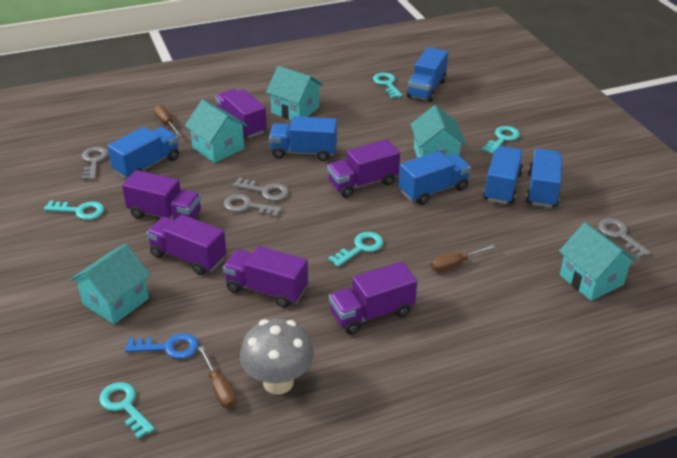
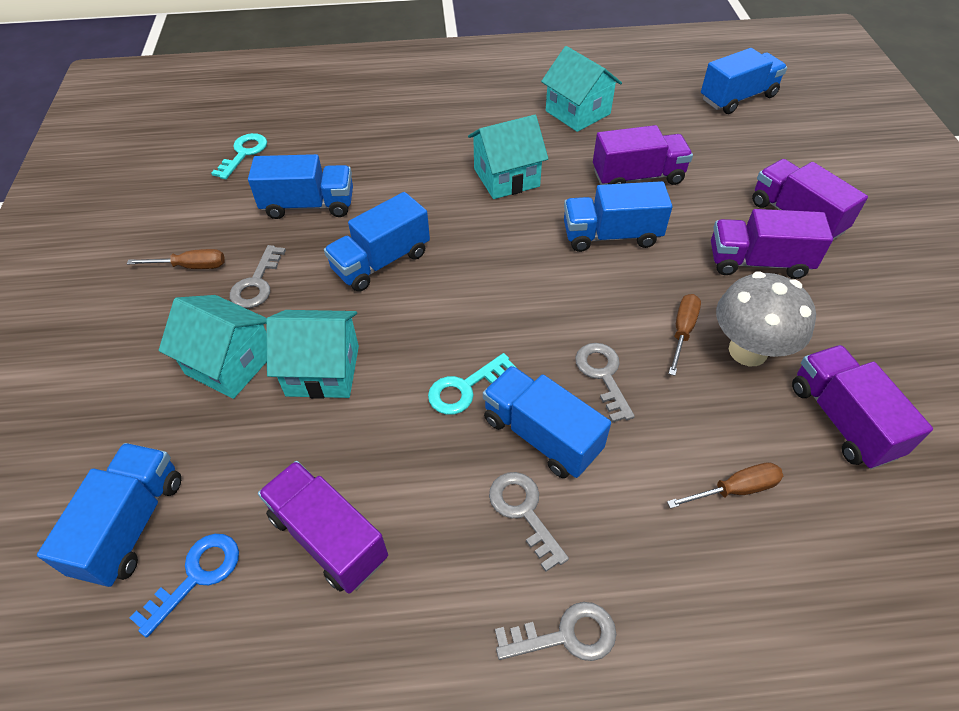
purple truck: 6 -> 5
turquoise house: 5 -> 4
turquoise key: 5 -> 2

